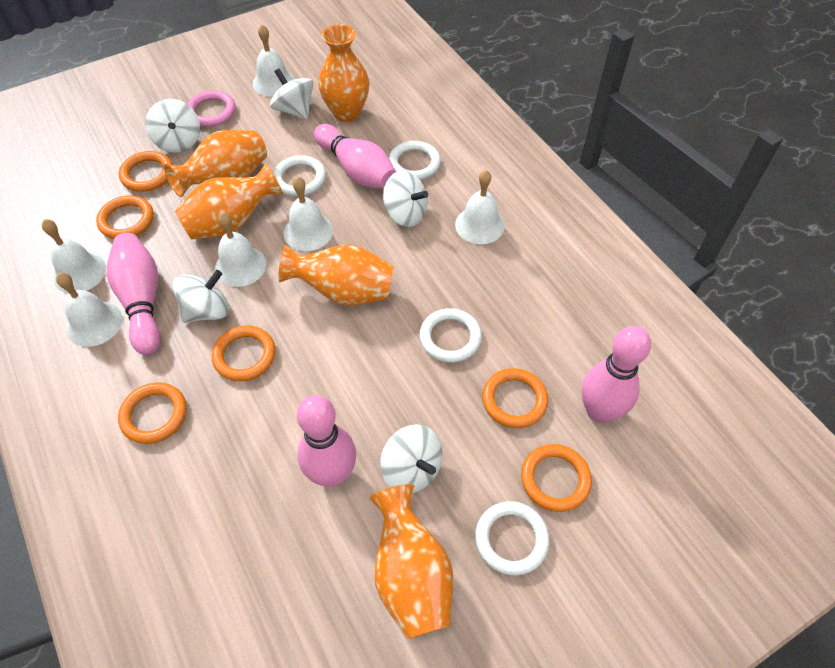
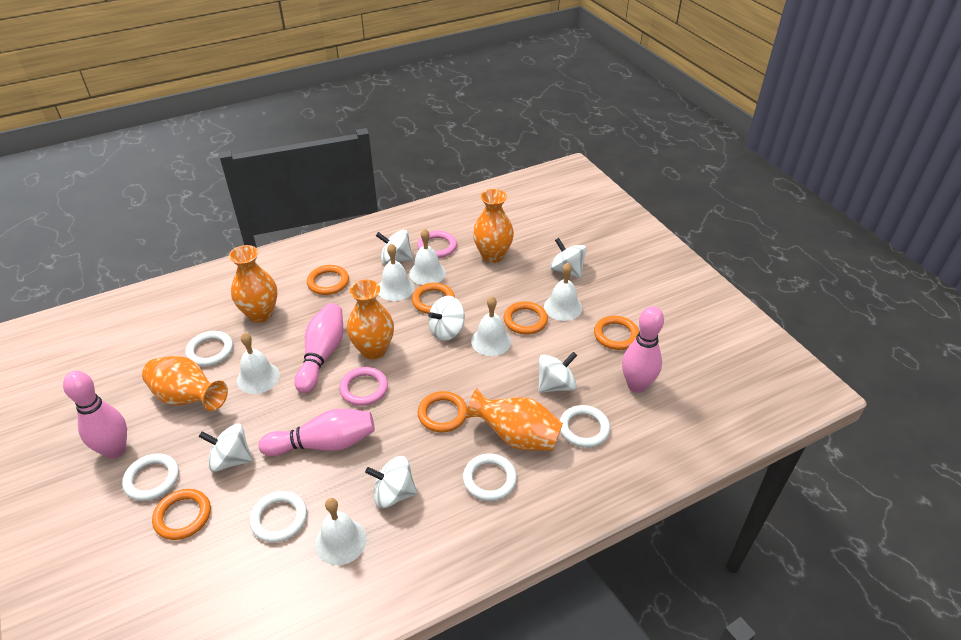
pink ring: 1 -> 2
white ring: 4 -> 5
white spinning top: 5 -> 6

